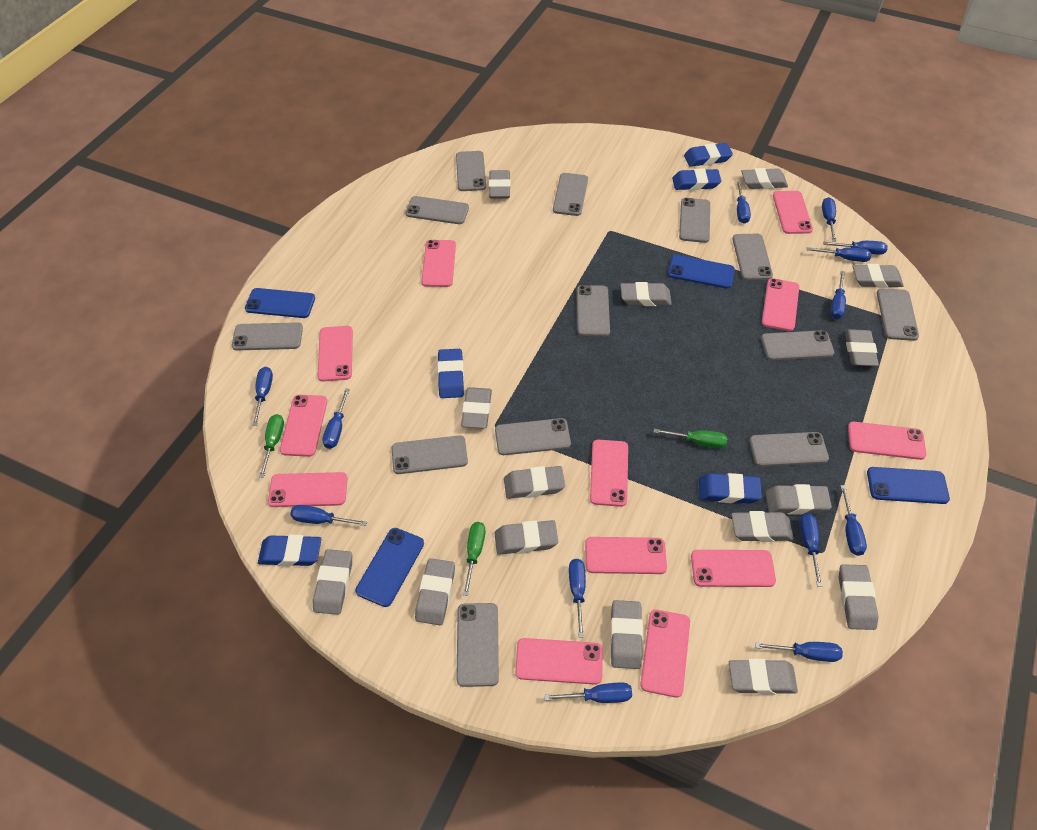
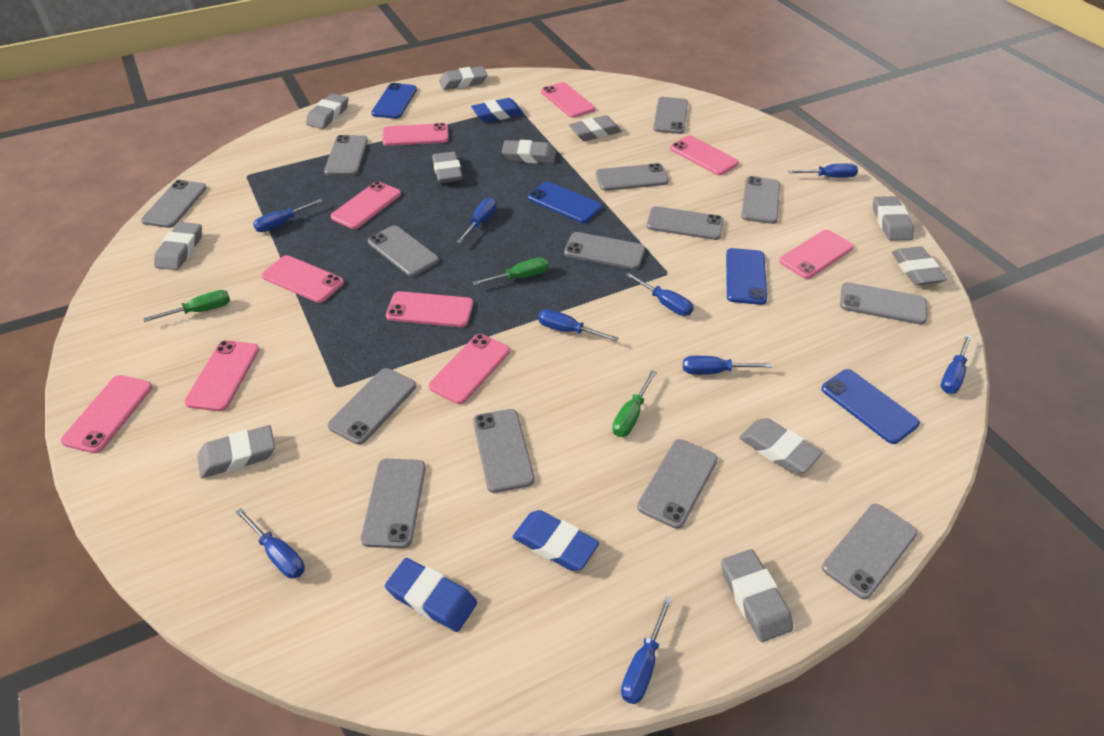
blue eraser: 5 -> 3
blue screwdriver: 13 -> 9
grey eraser: 15 -> 11
grey phone: 13 -> 14
pink phone: 12 -> 10

